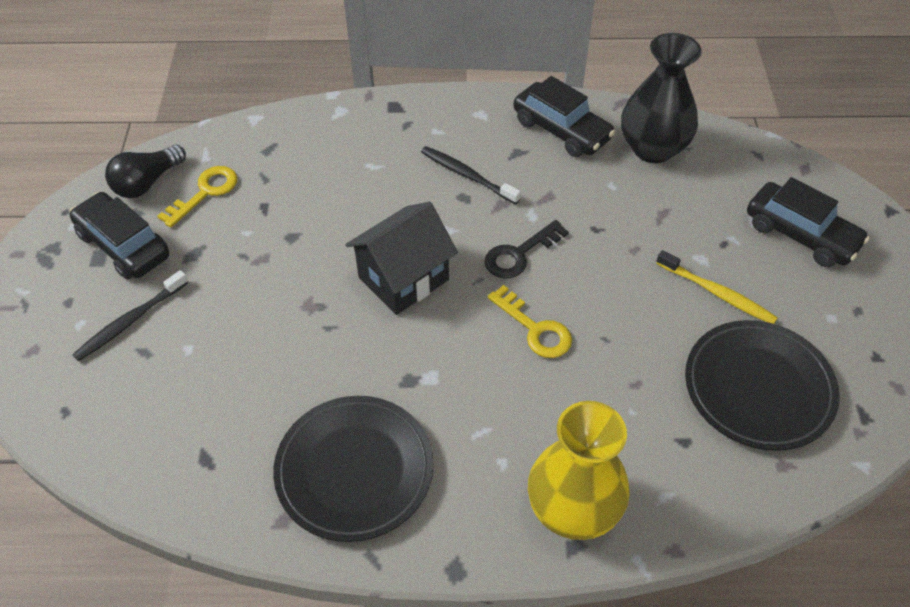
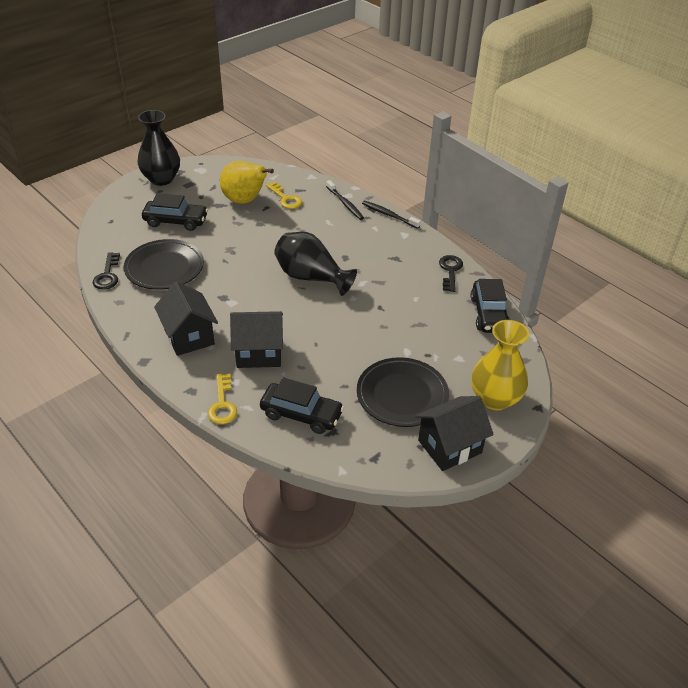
black house: 1 -> 3
black key: 1 -> 2
black light bulb: 1 -> 0
black vase: 1 -> 2
yellow pear: 0 -> 1
yellow toothbrush: 1 -> 0

